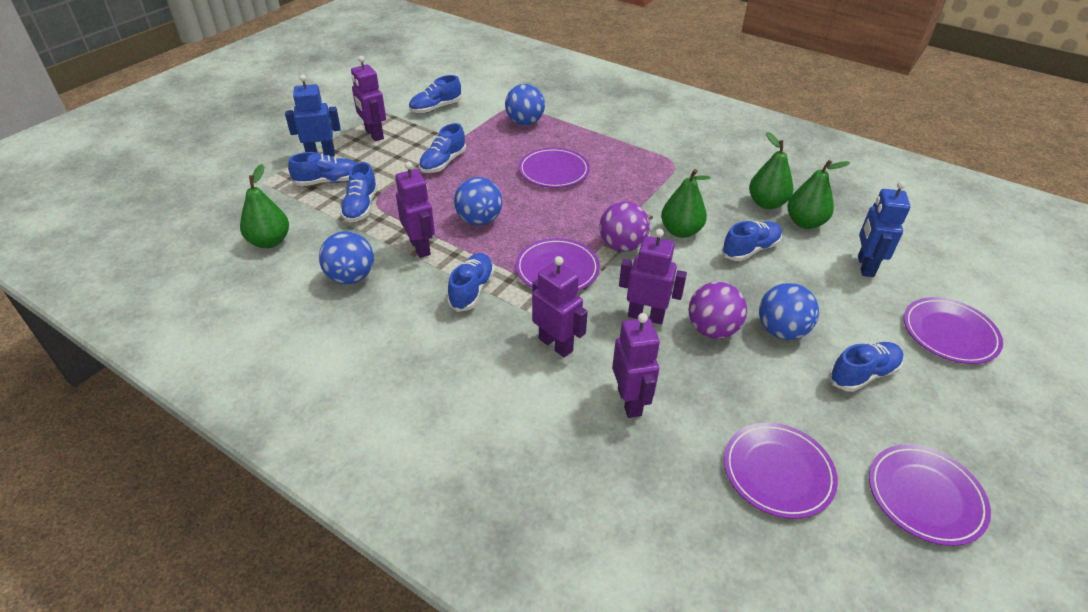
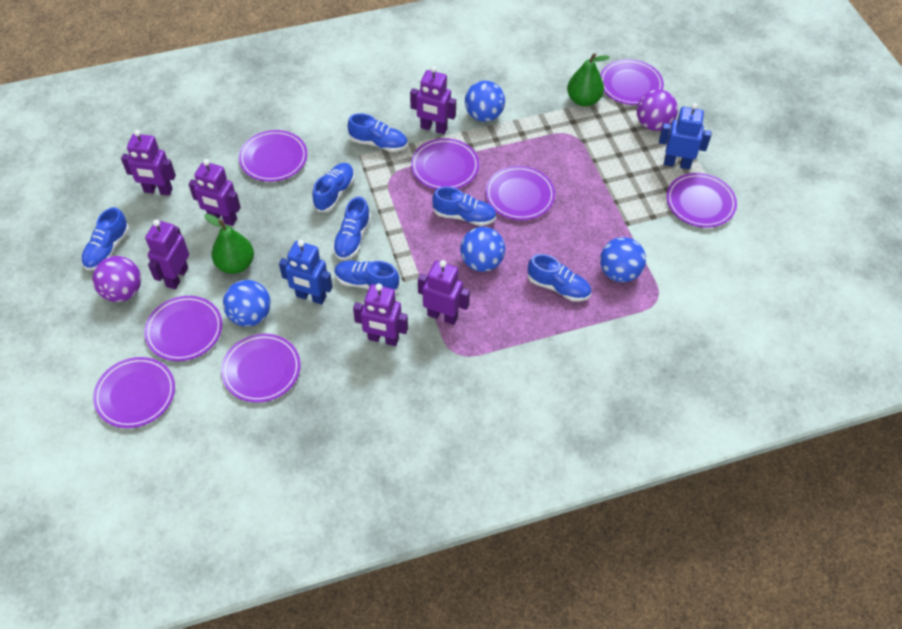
green pear: 4 -> 2
purple plate: 5 -> 8
purple robot: 5 -> 6

